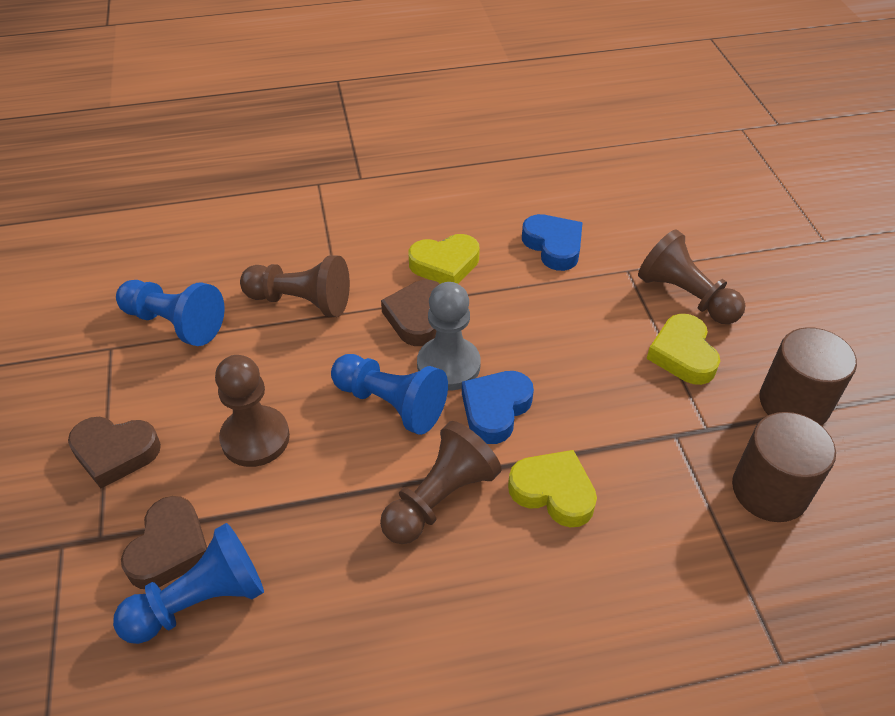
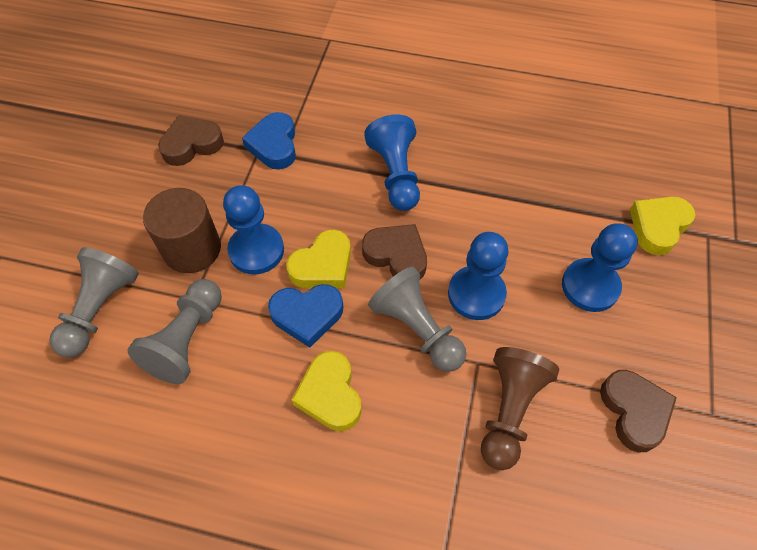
blue pawn: 3 -> 4
brown cylinder: 2 -> 1
brown pawn: 4 -> 1
grey pawn: 1 -> 3

